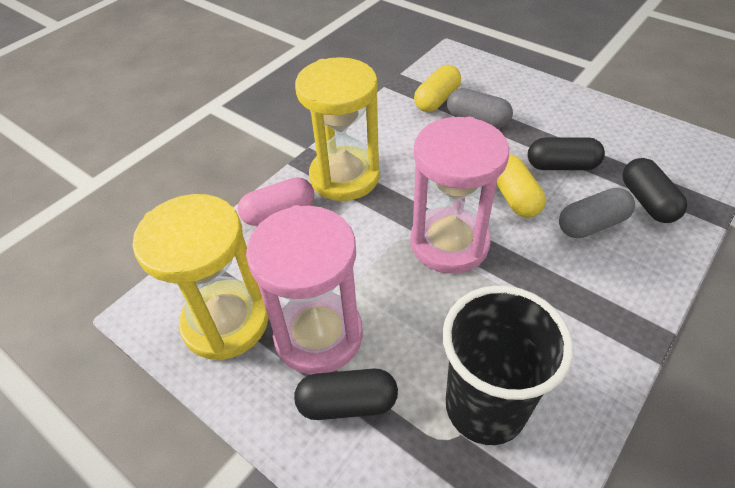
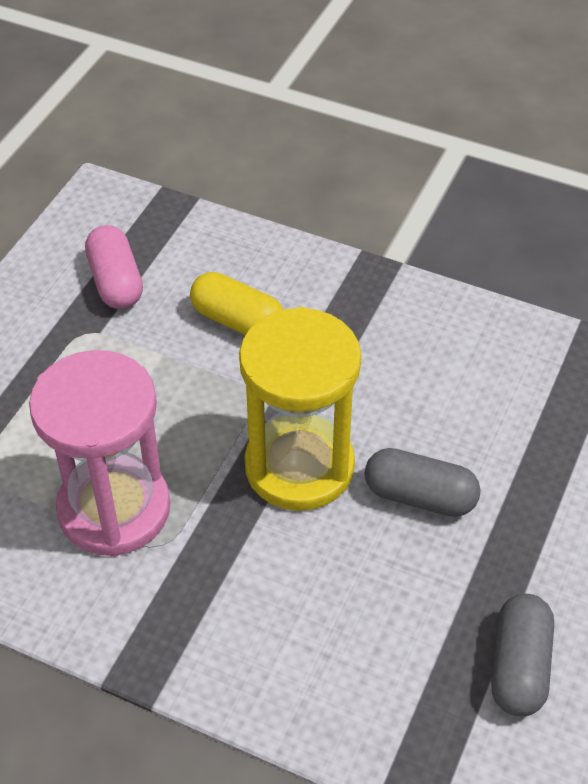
black capsule: 3 -> 0
black cup: 1 -> 0
pink hourglass: 2 -> 1
yellow capsule: 2 -> 1
yellow hourglass: 2 -> 1

